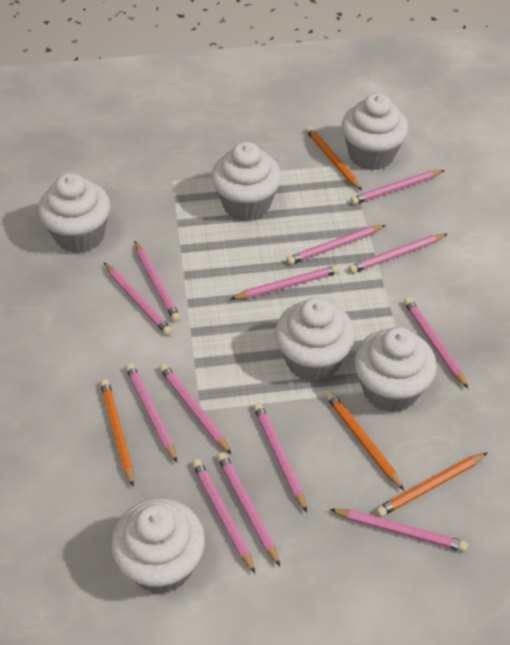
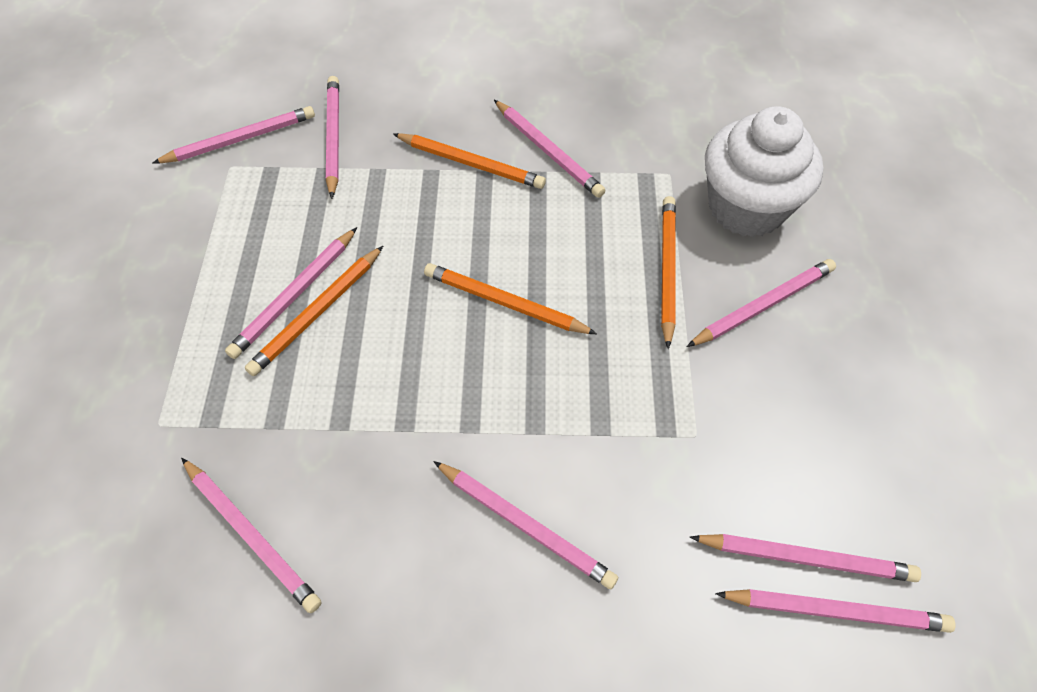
pink pencil: 13 -> 9
white cupcake: 6 -> 1

